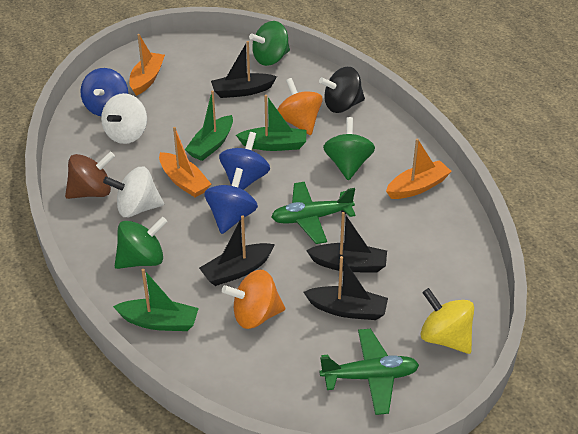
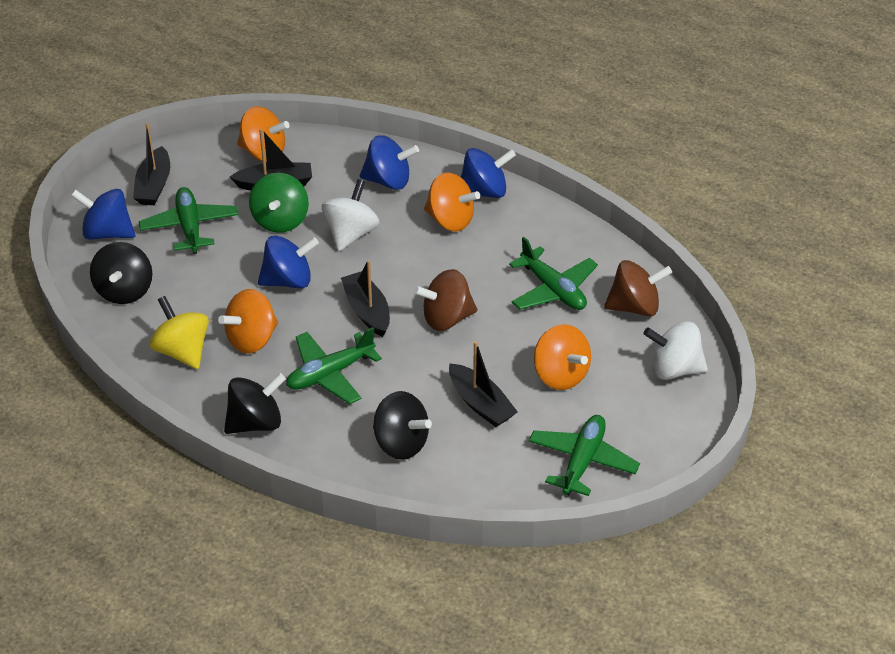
black spinning top: 1 -> 3
blue spinning top: 3 -> 4
brown spinning top: 1 -> 2
green boat: 3 -> 0
green plane: 2 -> 4
green spinning top: 3 -> 1
orange boat: 3 -> 0
orange spinning top: 2 -> 4

